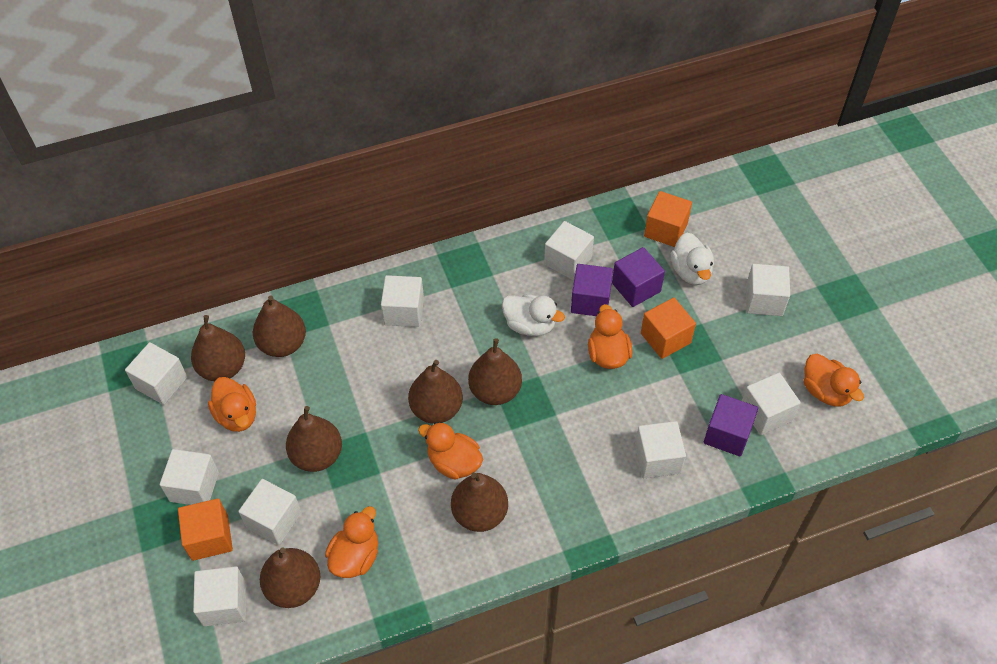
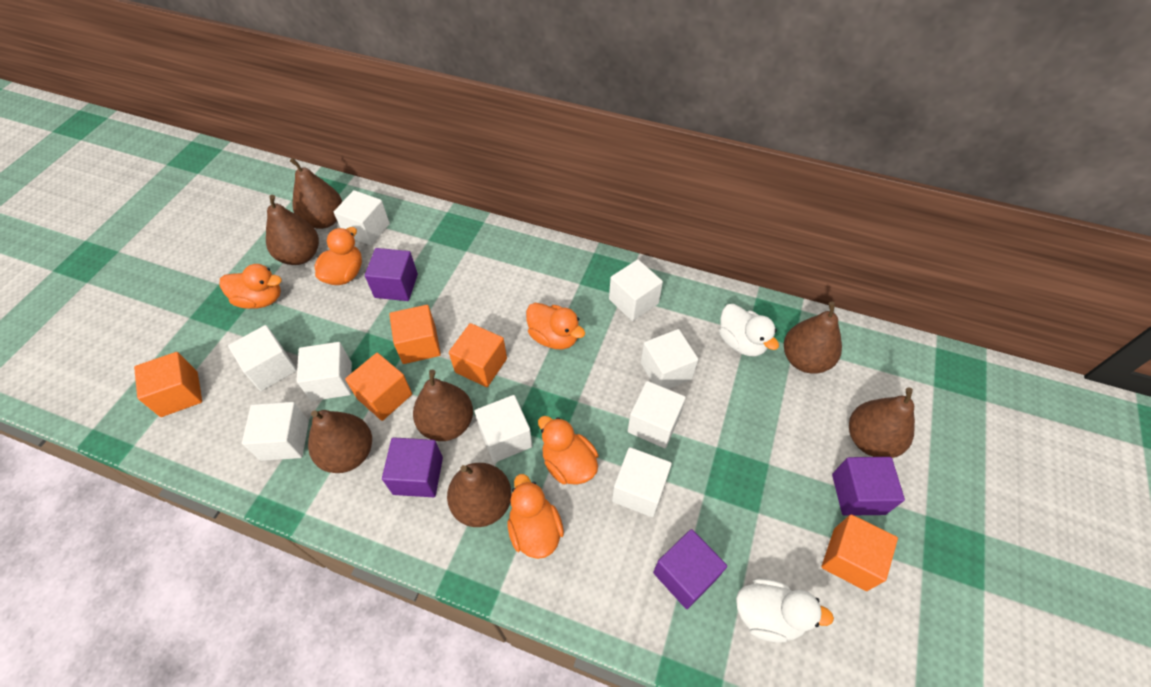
orange cube: 3 -> 5
purple cube: 3 -> 4

